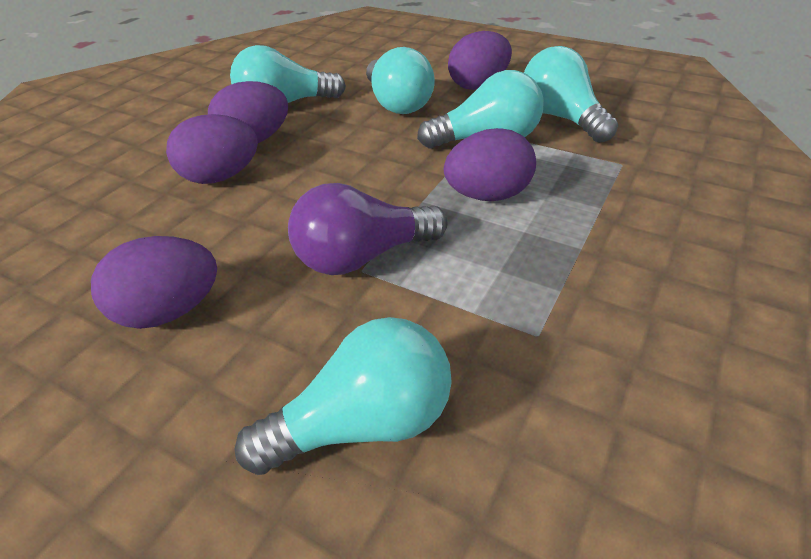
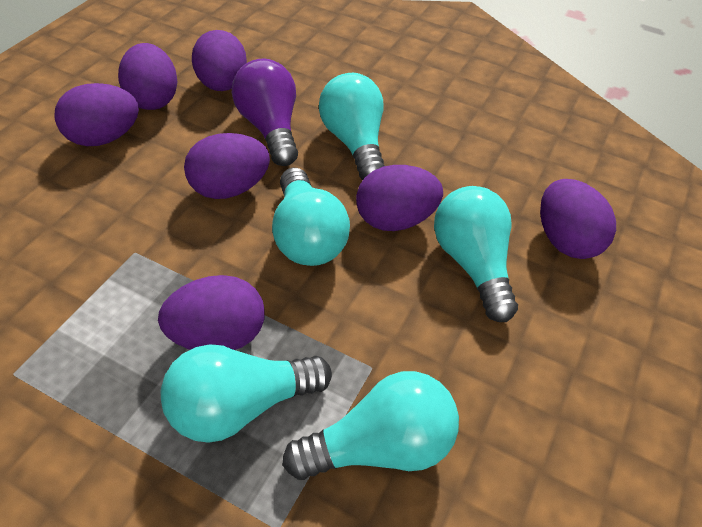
purple egg: 5 -> 7

